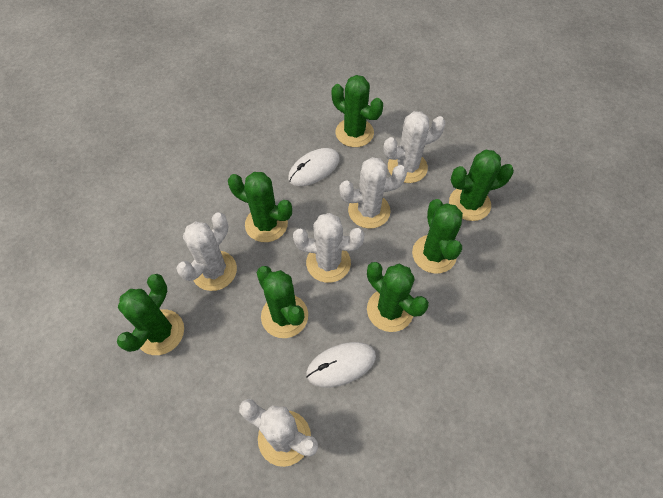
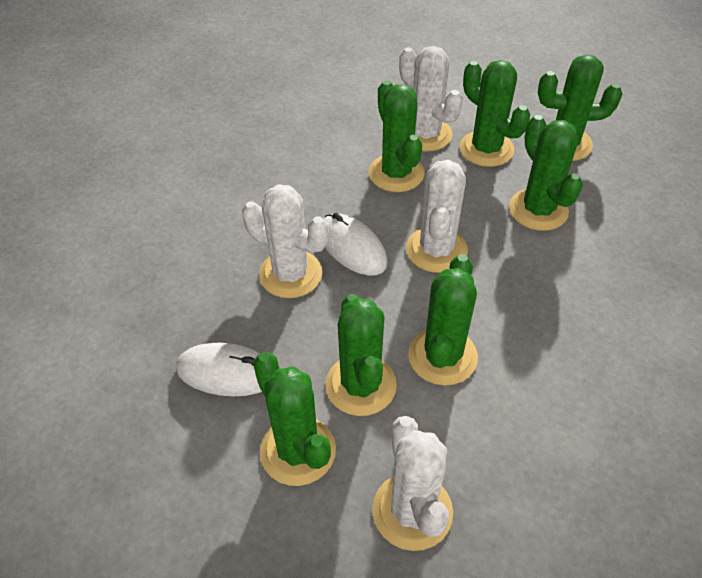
white cactus: 5 -> 4

